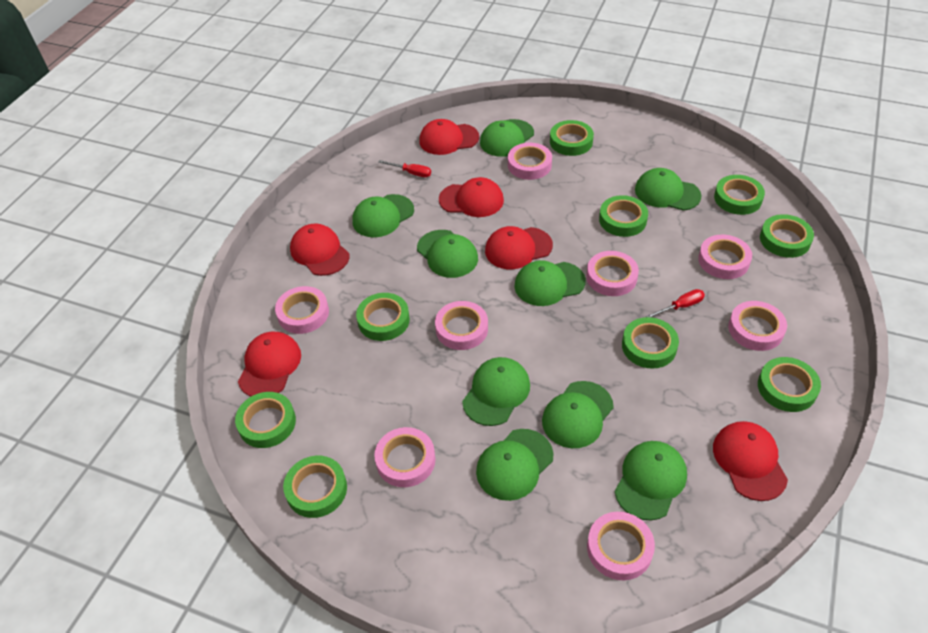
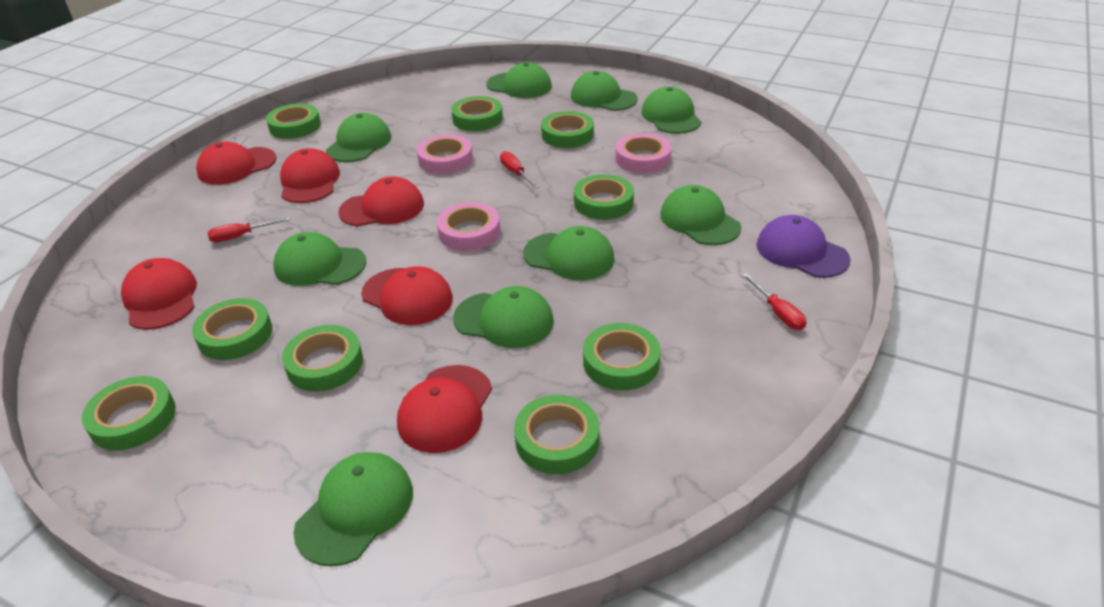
pink tape: 8 -> 3
purple cap: 0 -> 1
red screwdriver: 2 -> 3

